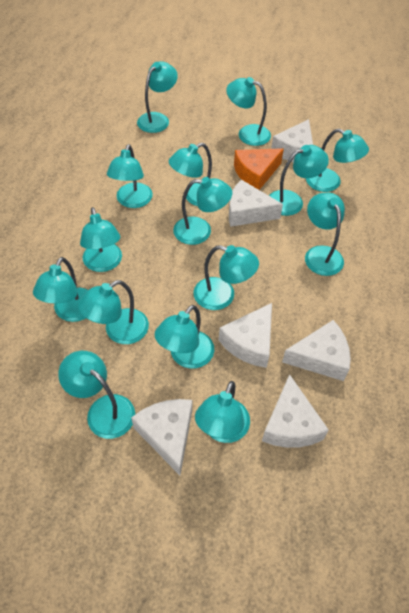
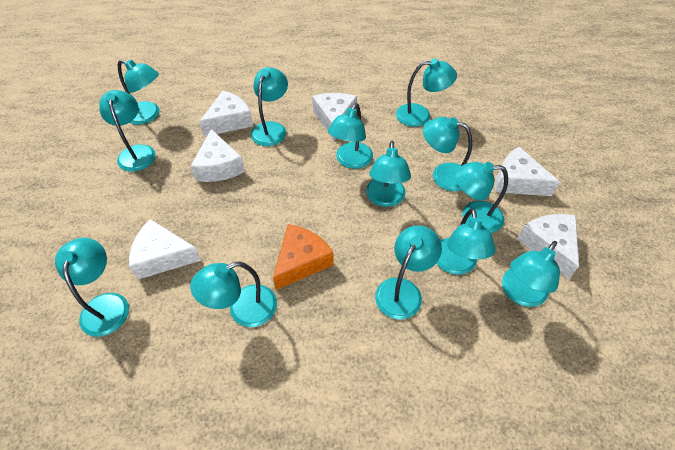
turquoise lamp: 15 -> 13

